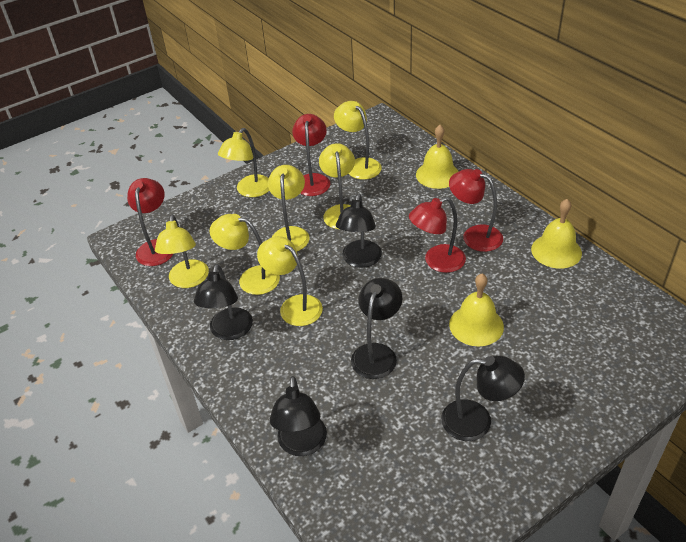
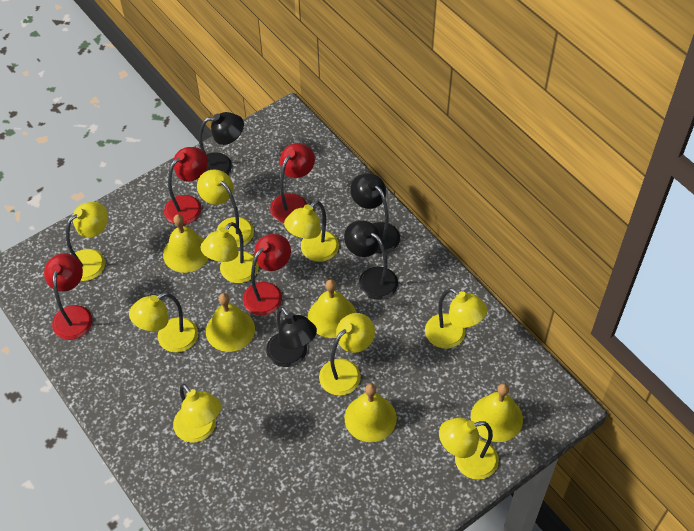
black lamp: 5 -> 4
yellow bell: 3 -> 5
yellow lamp: 7 -> 9

